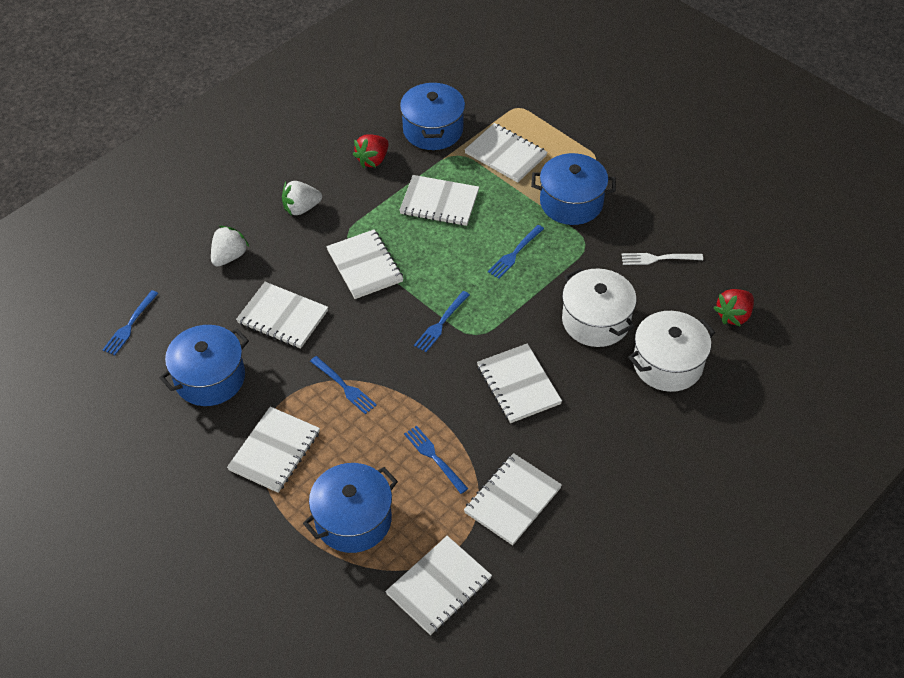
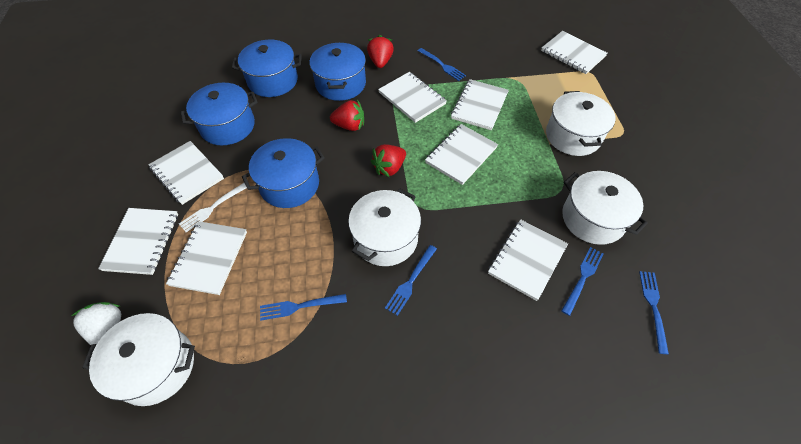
red strawberry: 2 -> 3
white pot: 2 -> 4
white strawberry: 2 -> 1

